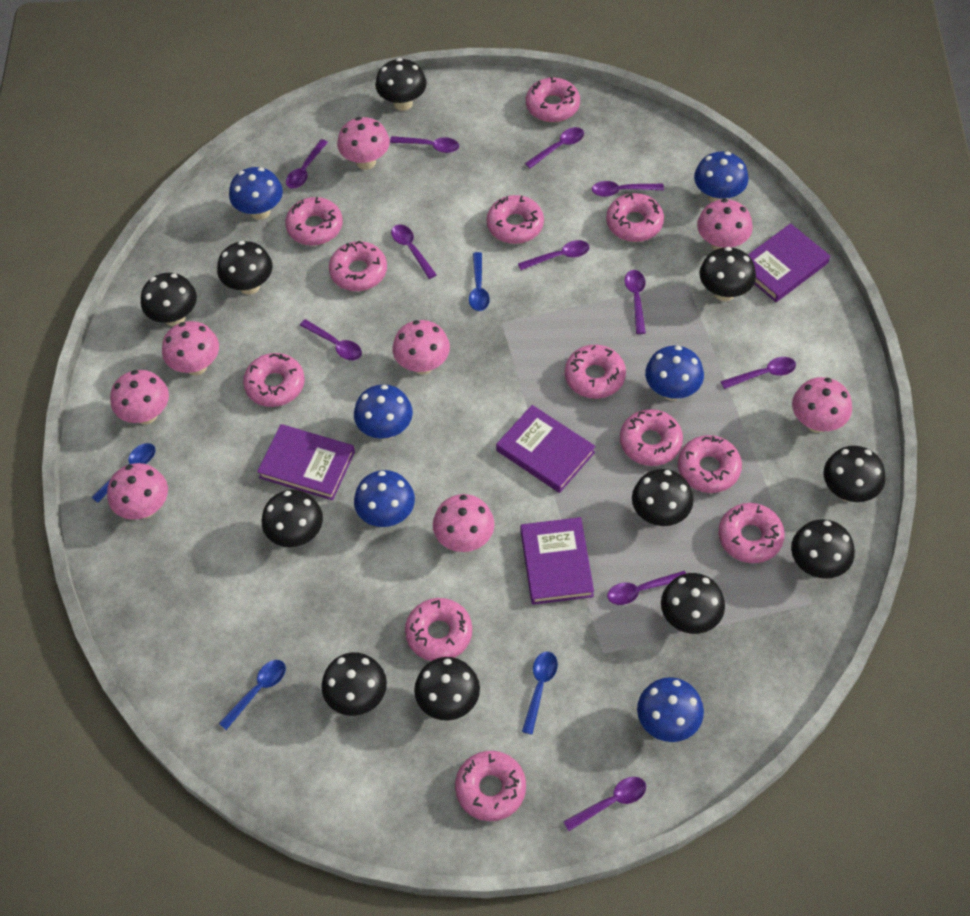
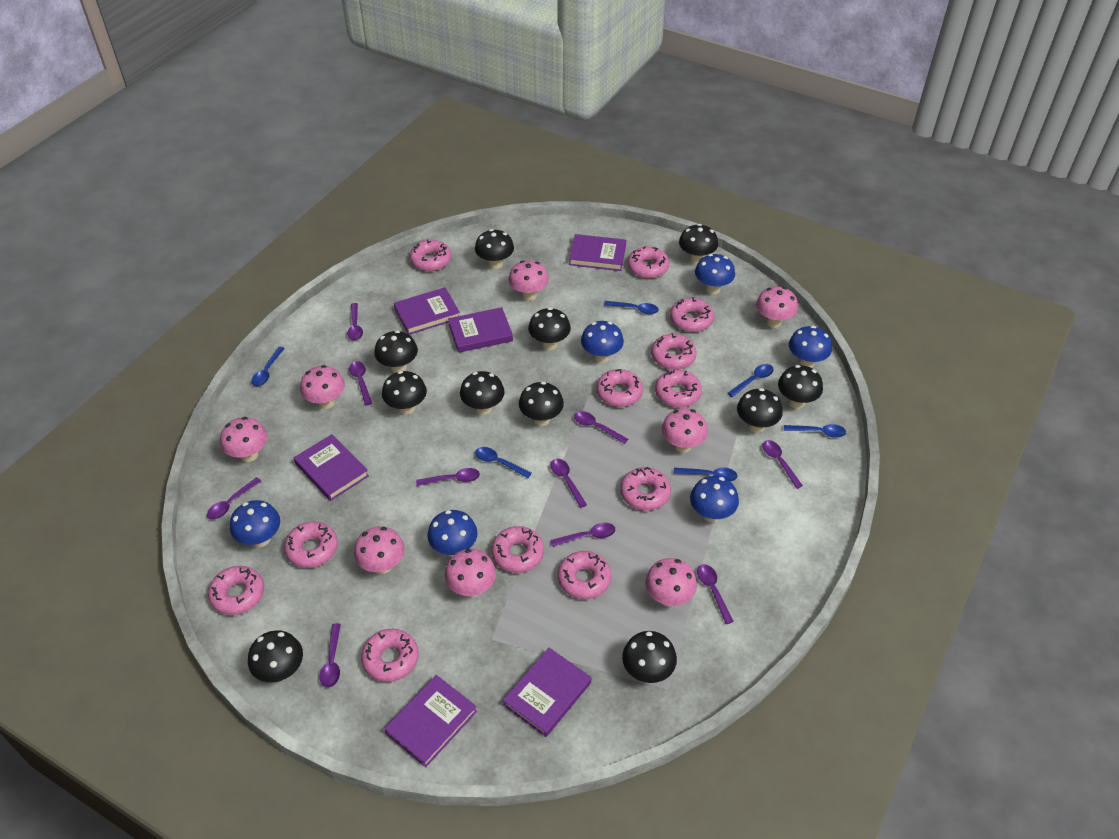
blue spoon: 4 -> 6
purple book: 4 -> 6
purple spoon: 11 -> 10

